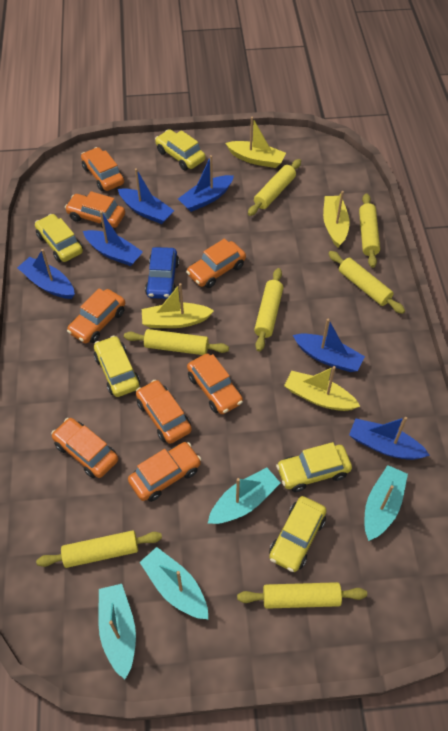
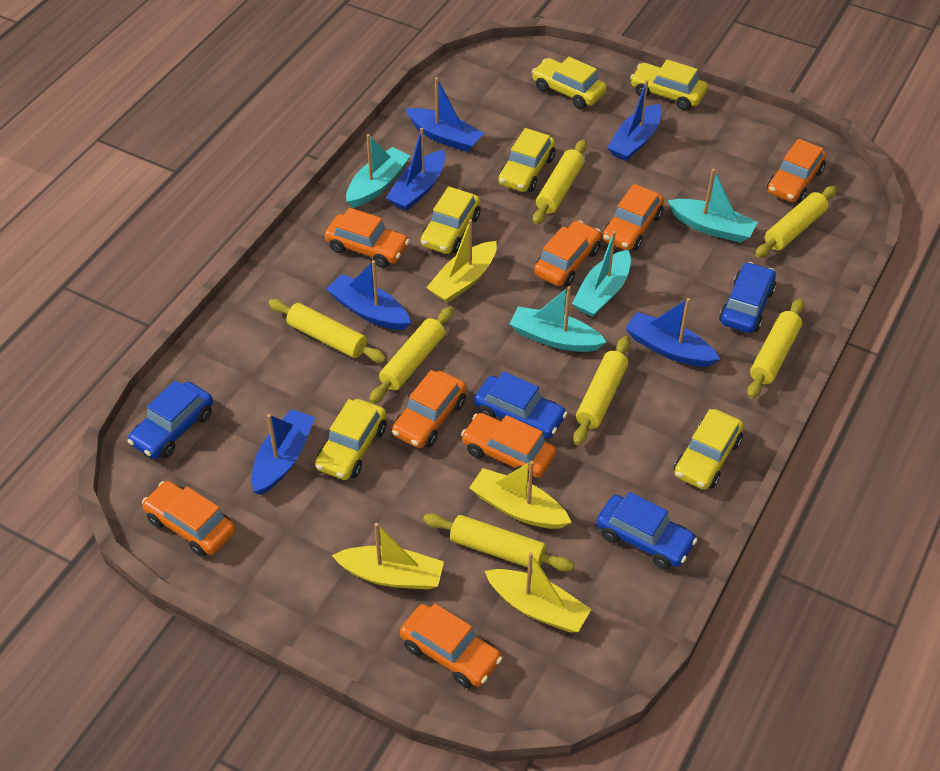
blue car: 1 -> 4
yellow car: 5 -> 6

